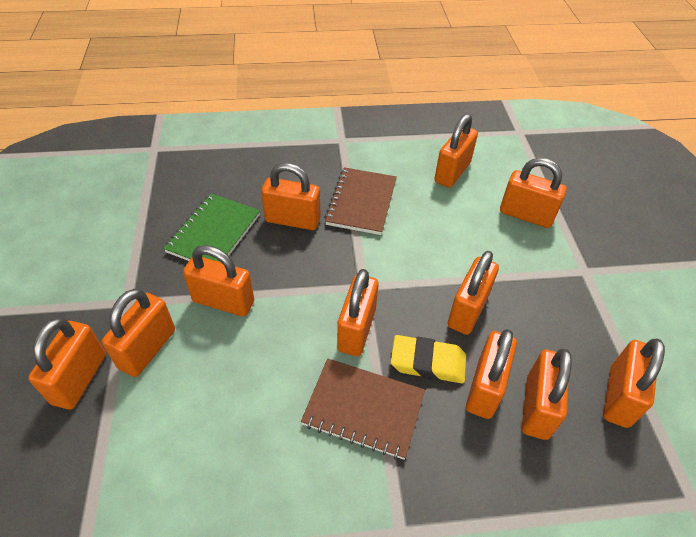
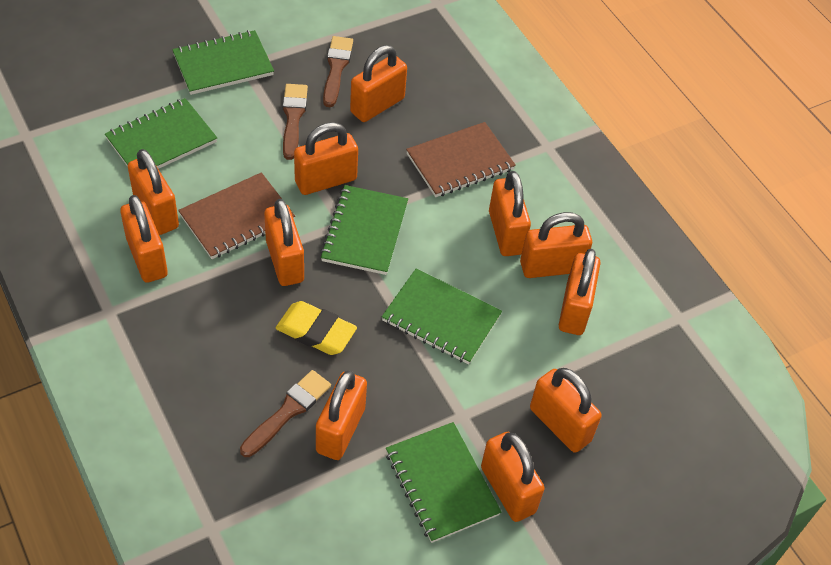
brown brush: 0 -> 3
green notebook: 1 -> 5

